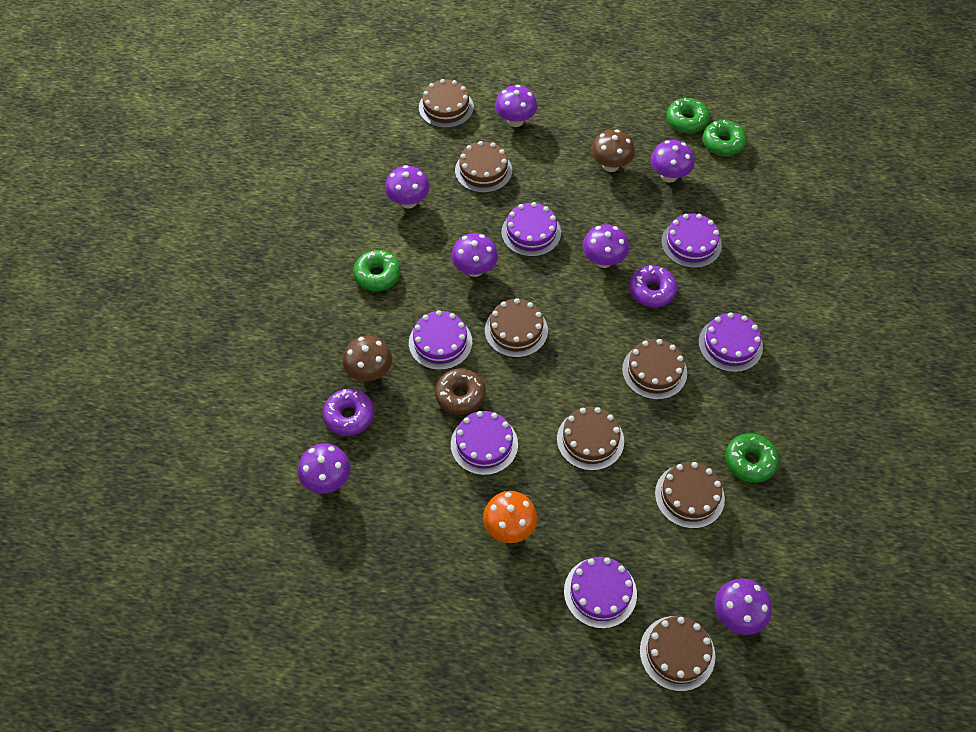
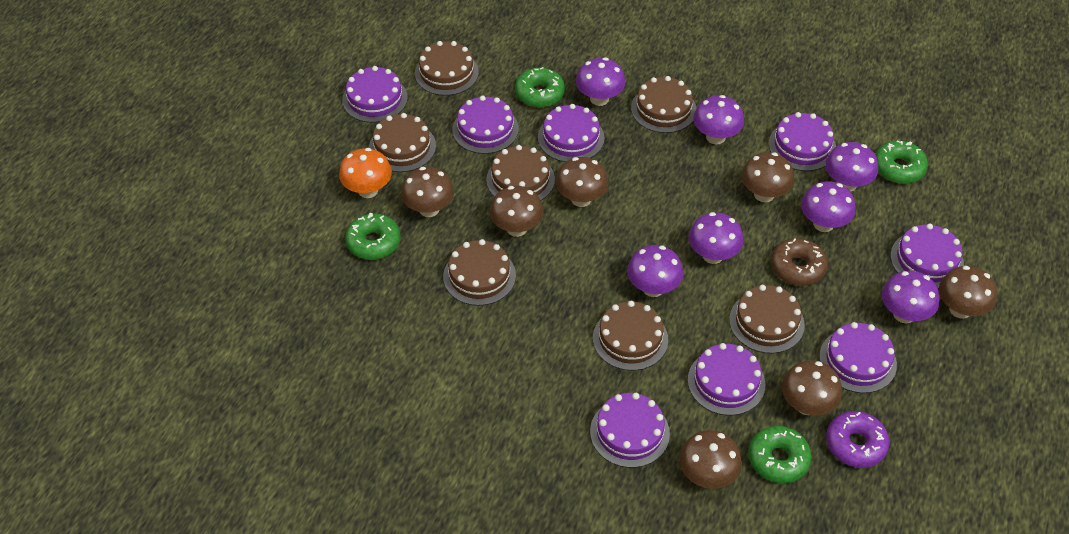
brown mushroom: 2 -> 7
purple cake: 6 -> 8
purple donut: 2 -> 1

